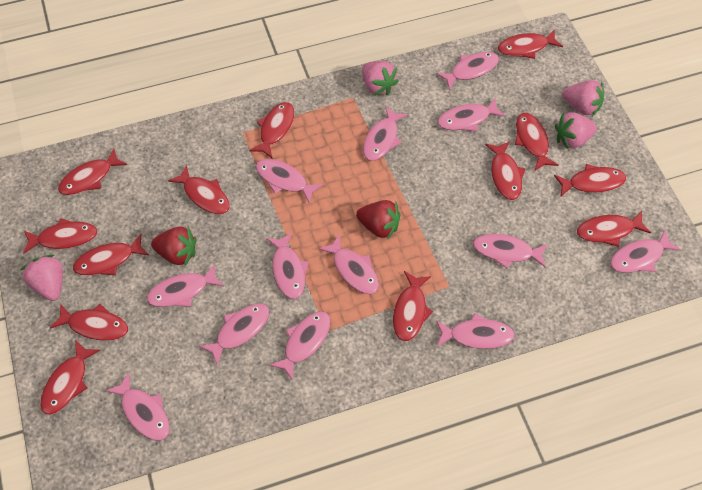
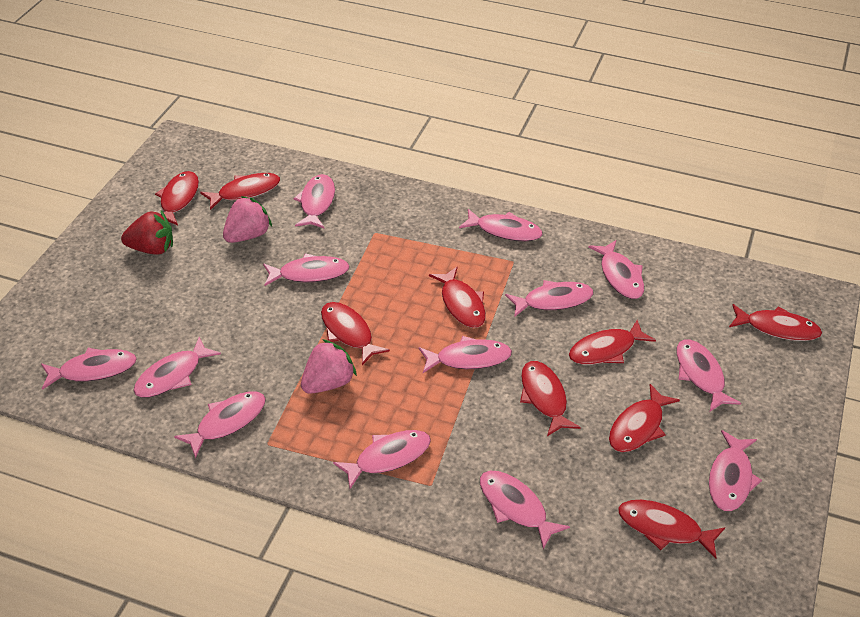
pink strawberry: 4 -> 2
red fish: 13 -> 9
red strawberry: 2 -> 1

